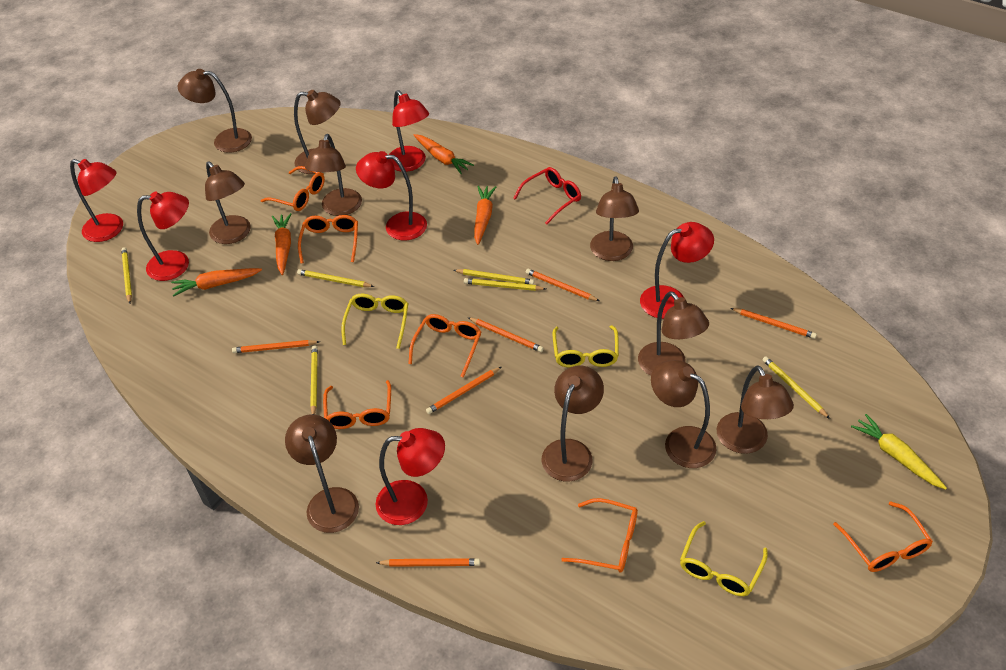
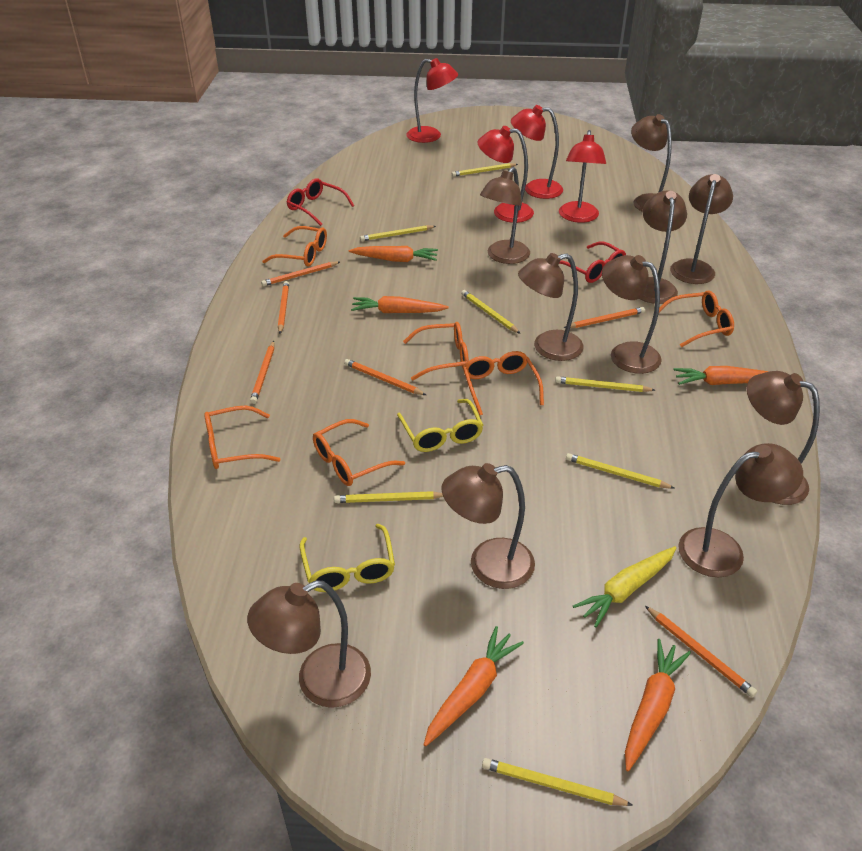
orange carrot: 4 -> 5
red glasses: 1 -> 2
red lamp: 6 -> 4
yellow glasses: 3 -> 2
yellow pencil: 6 -> 7

